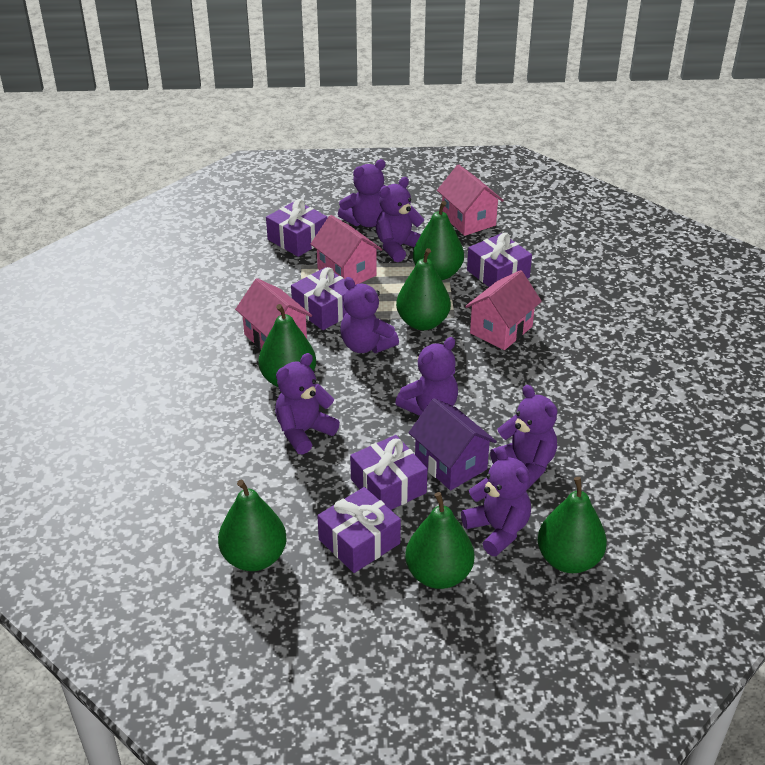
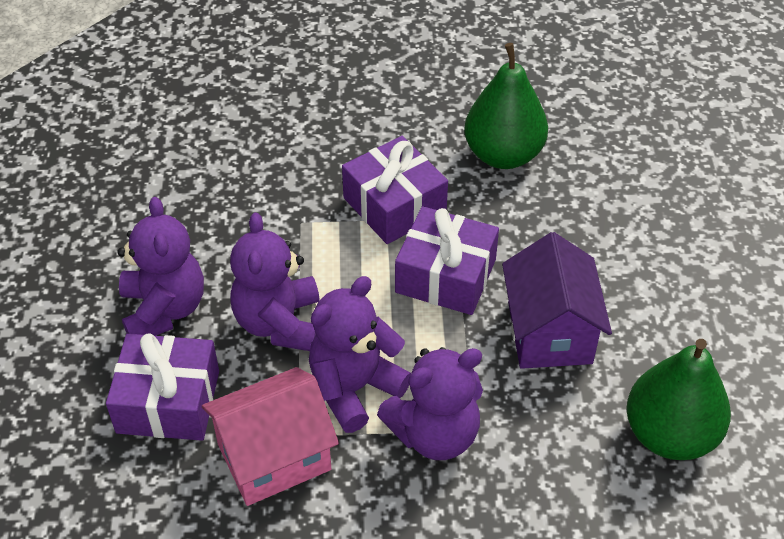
green pear: 6 -> 2
pink house: 4 -> 1
purple gift: 5 -> 3
purple teddy bear: 7 -> 4

